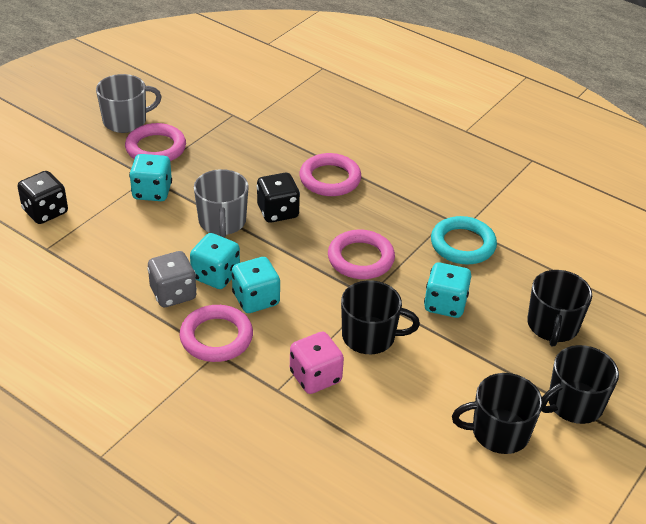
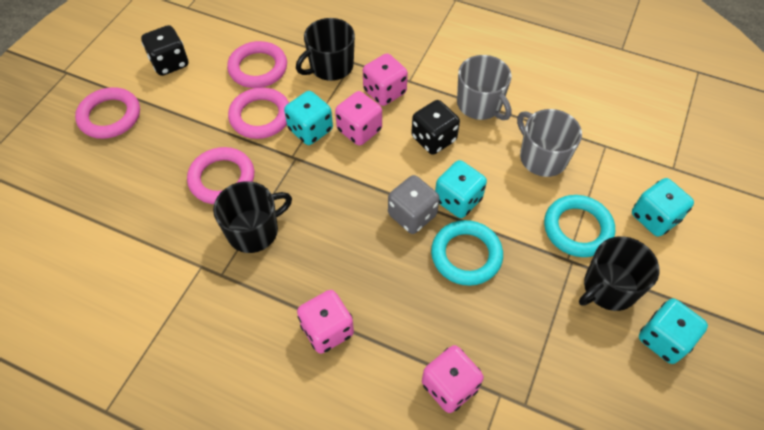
black mug: 4 -> 3
pink dice: 1 -> 4
turquoise ring: 1 -> 2

